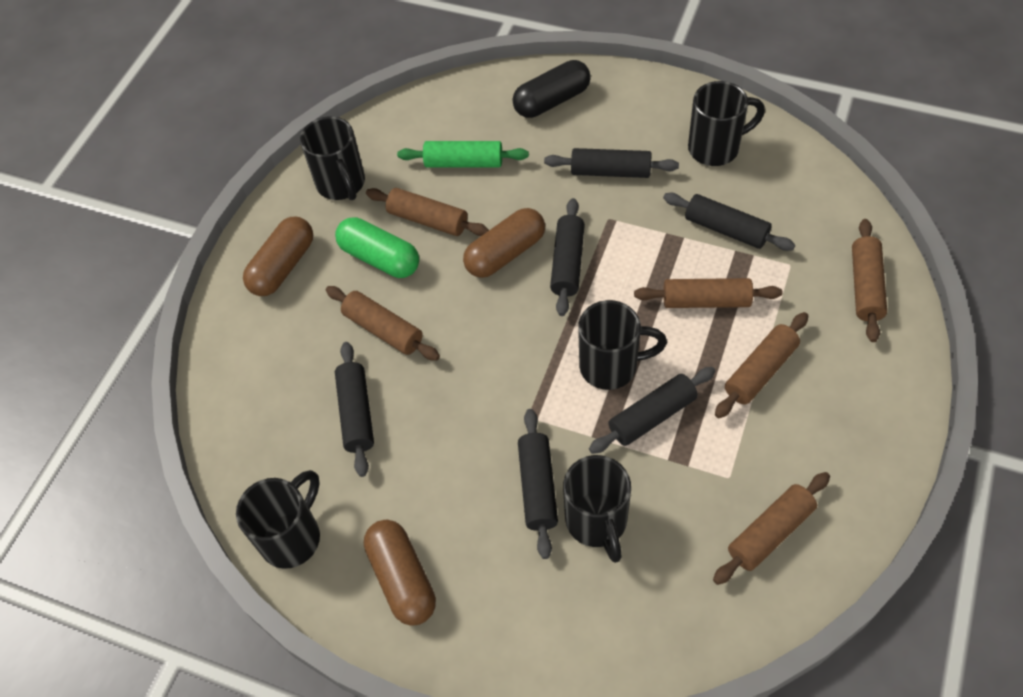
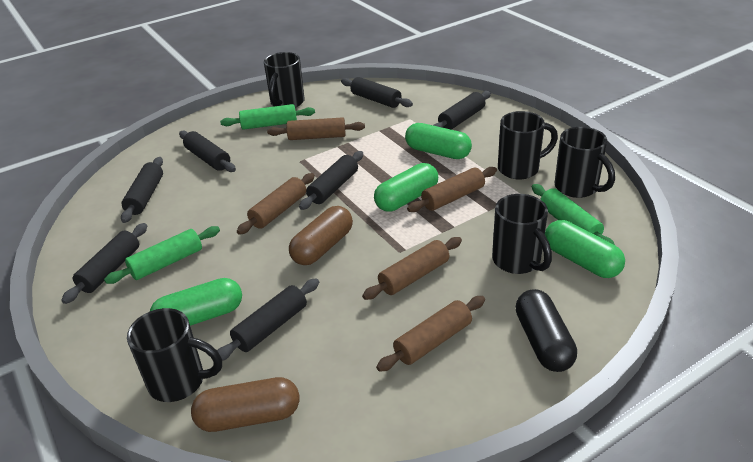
black rolling pin: 6 -> 7
brown capsule: 3 -> 2
brown rolling pin: 6 -> 5
green capsule: 1 -> 4
green rolling pin: 1 -> 3

